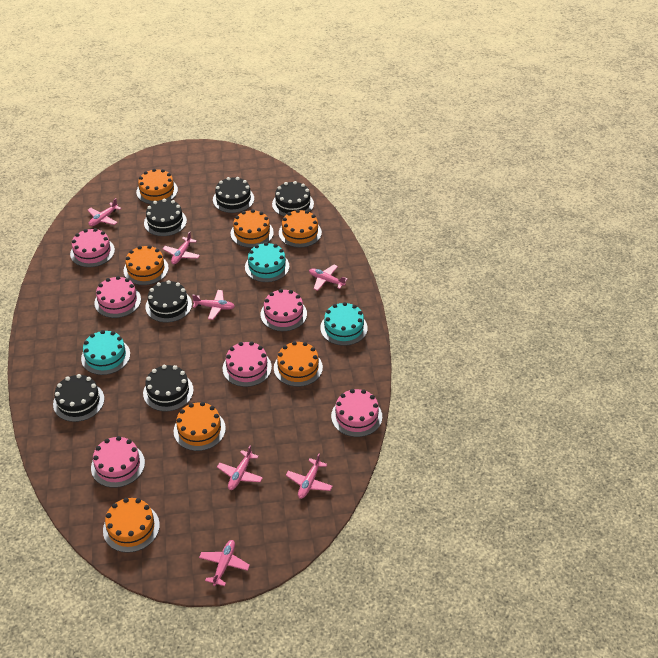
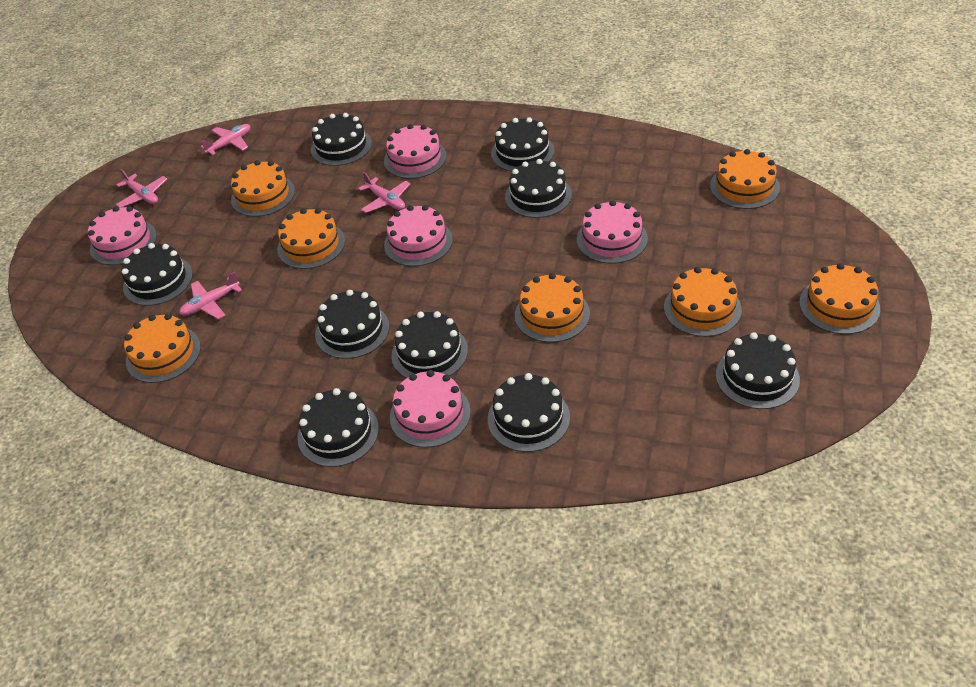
black cake: 6 -> 9
pink cake: 6 -> 5
pink plane: 7 -> 4
turquoise cake: 3 -> 0

